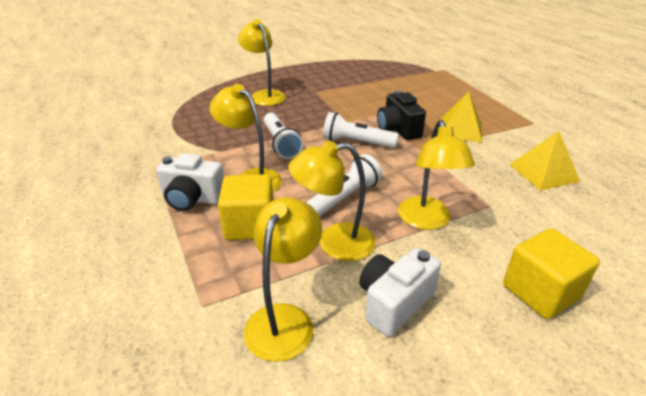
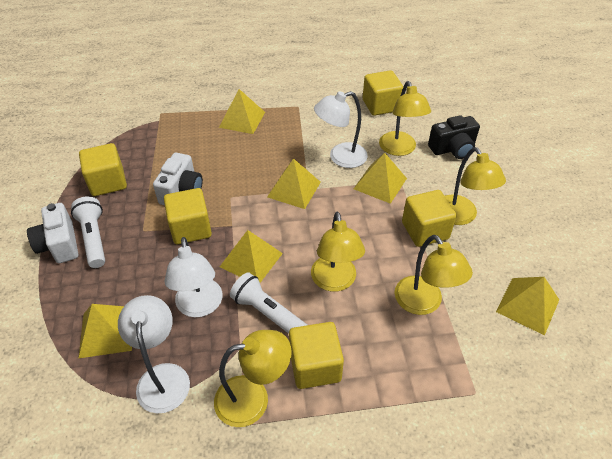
white flashlight: 3 -> 2
white lamp: 0 -> 3
yellow cube: 2 -> 5
yellow pyramid: 2 -> 6

